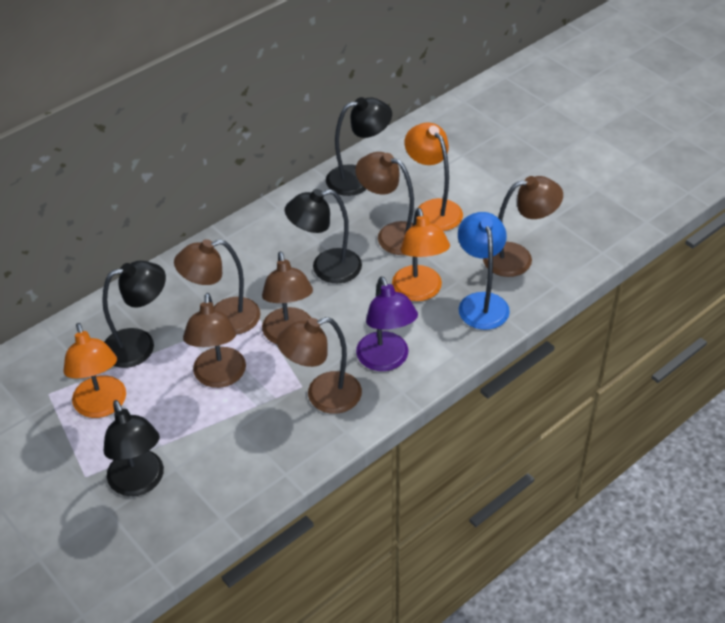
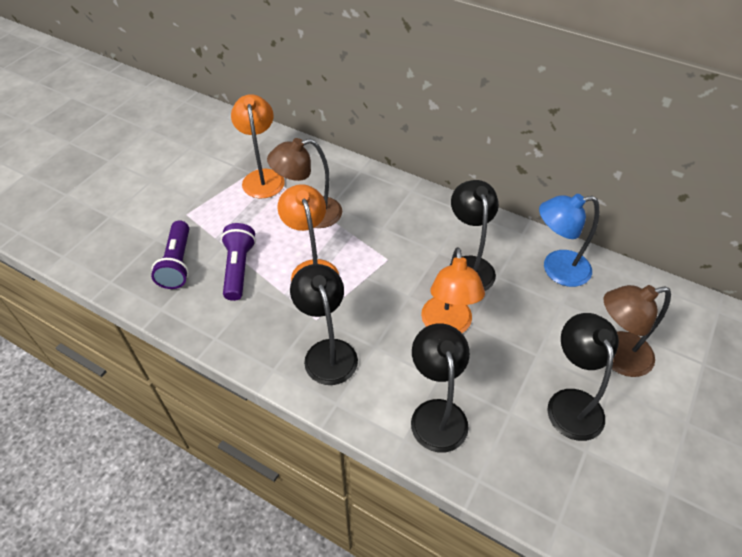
brown lamp: 6 -> 2
purple flashlight: 0 -> 2
purple lamp: 1 -> 0

